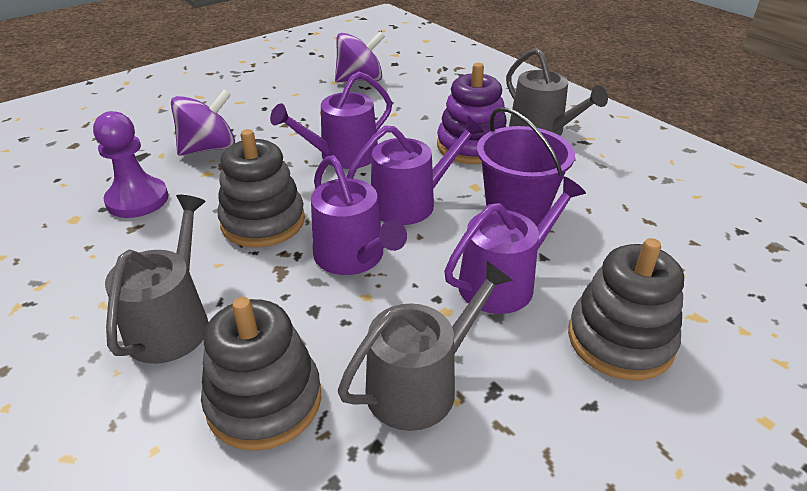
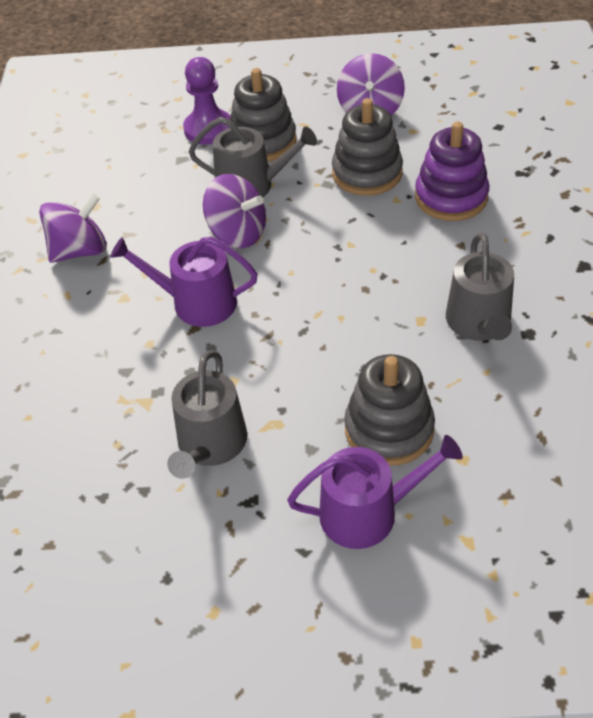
purple bucket: 1 -> 0
purple spinning top: 2 -> 3
purple watering can: 4 -> 2

